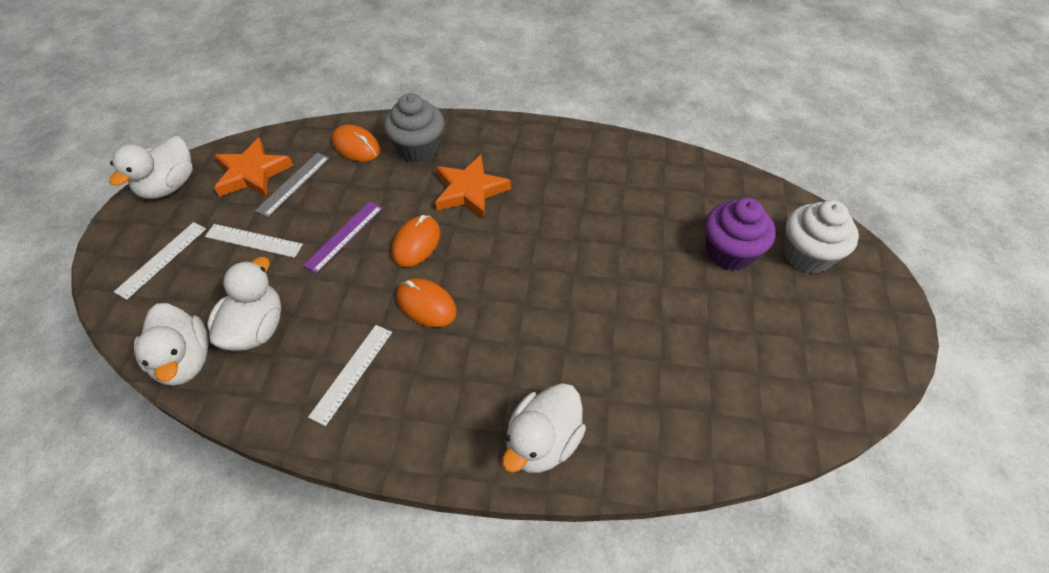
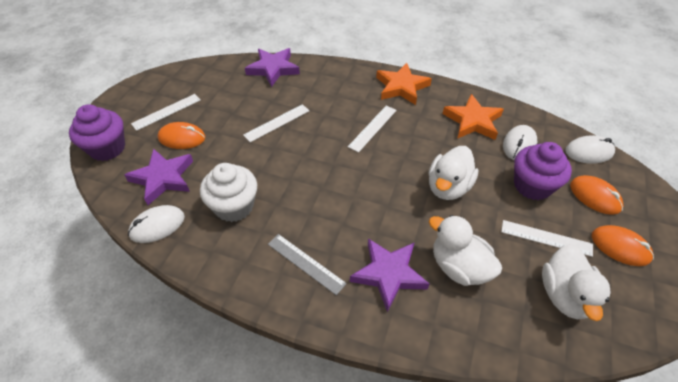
grey cupcake: 1 -> 0
purple cupcake: 1 -> 2
purple ruler: 1 -> 0
purple star: 0 -> 3
white duck: 4 -> 3
white mouse: 0 -> 3
white ruler: 3 -> 4

